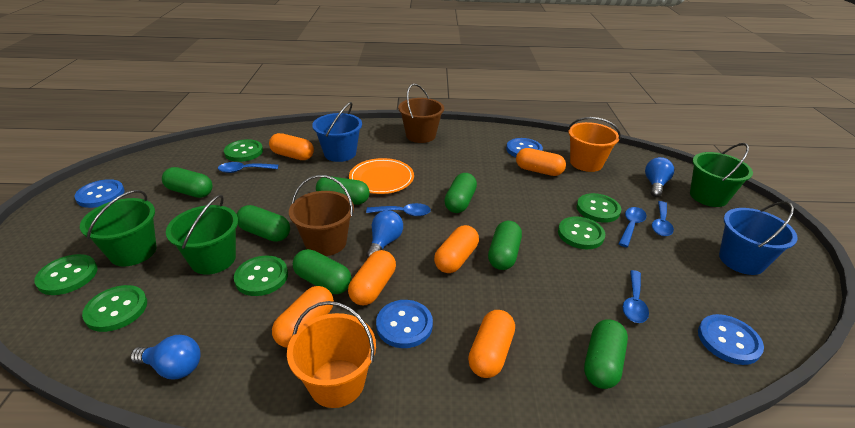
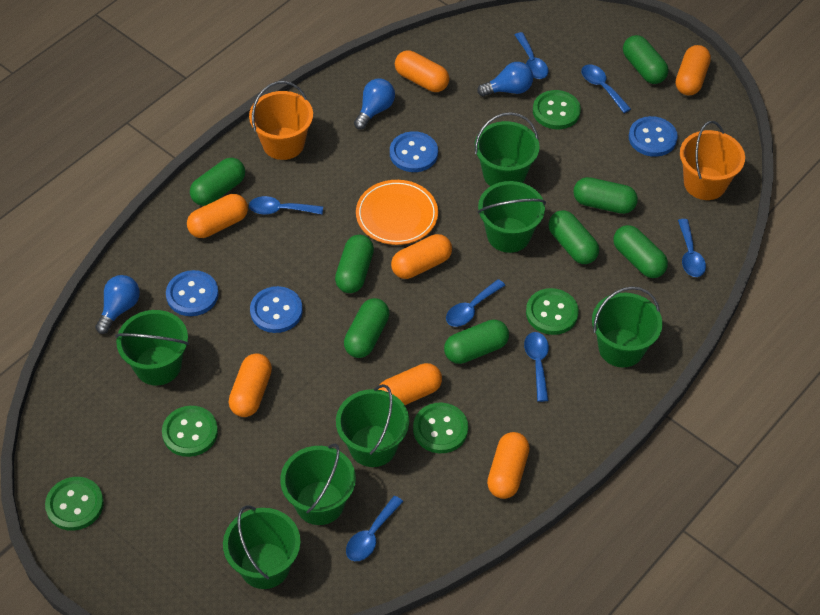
blue bucket: 2 -> 0
blue spoon: 5 -> 7
brown bucket: 2 -> 0
green bucket: 3 -> 7
green button: 6 -> 5
green capsule: 7 -> 8
orange capsule: 6 -> 7

